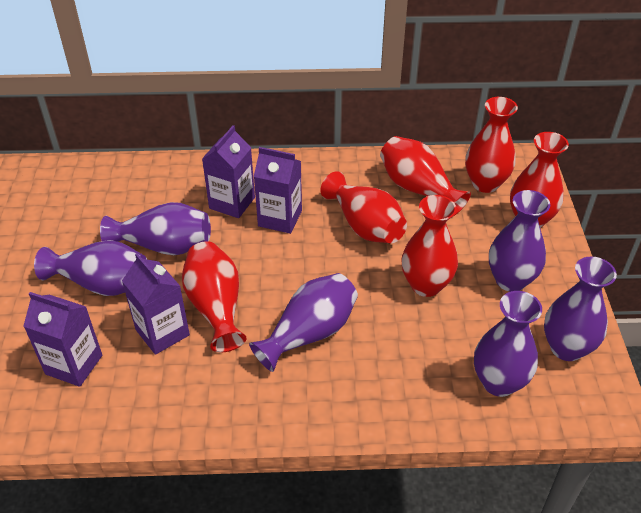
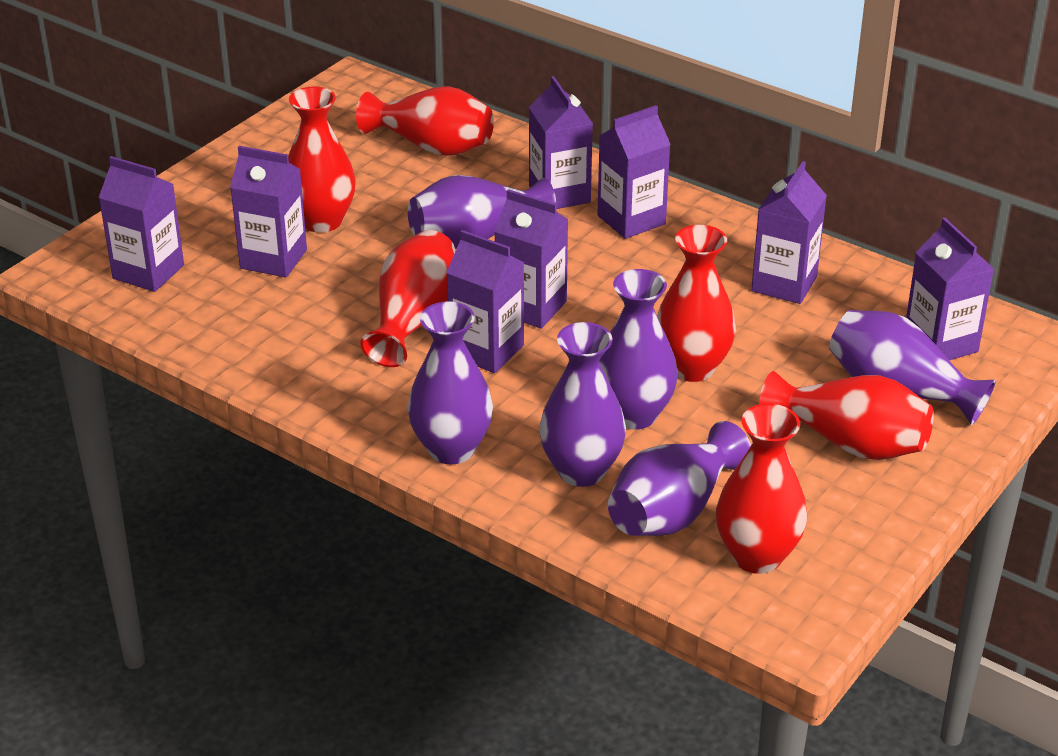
purple carton: 4 -> 8

